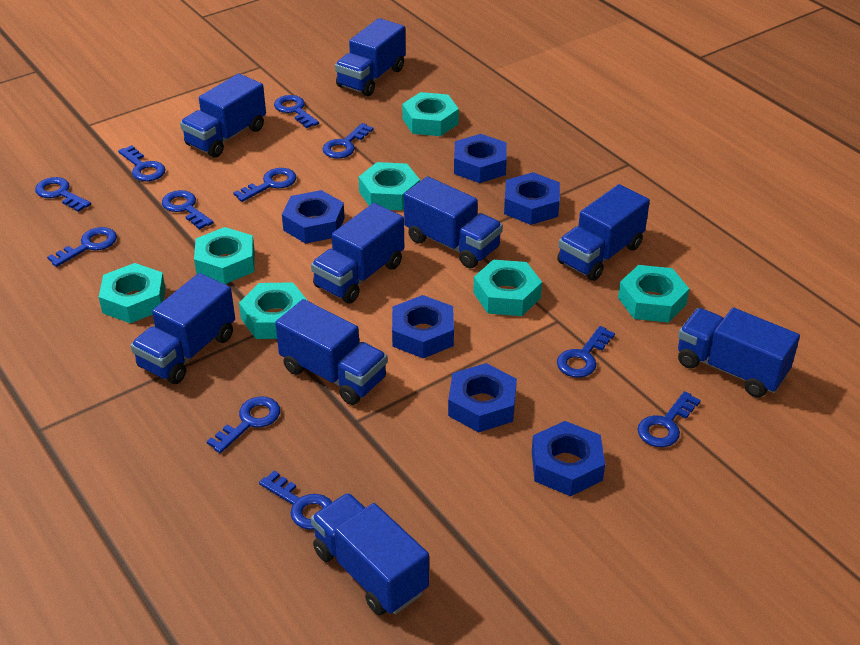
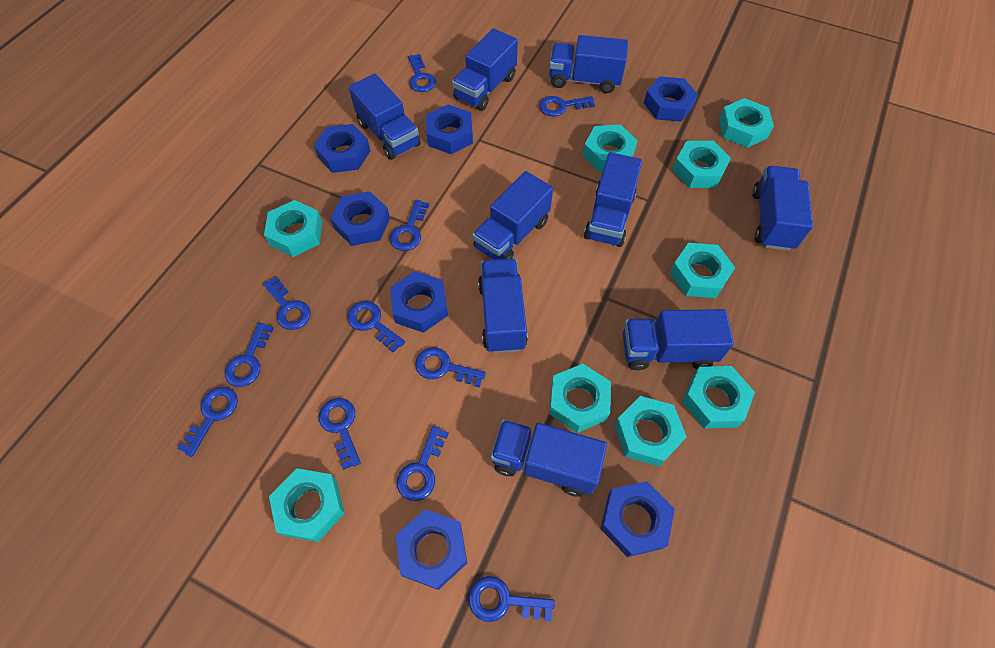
blue nut: 6 -> 7
turquoise nut: 7 -> 9

